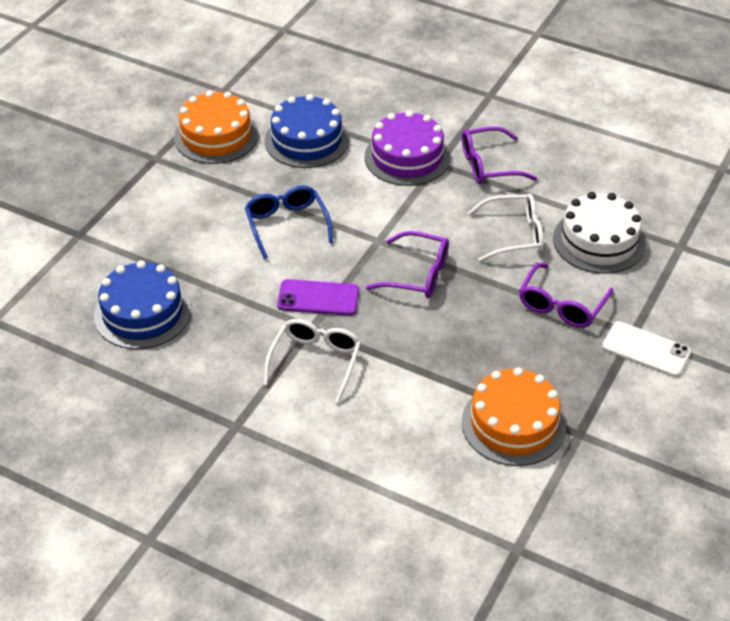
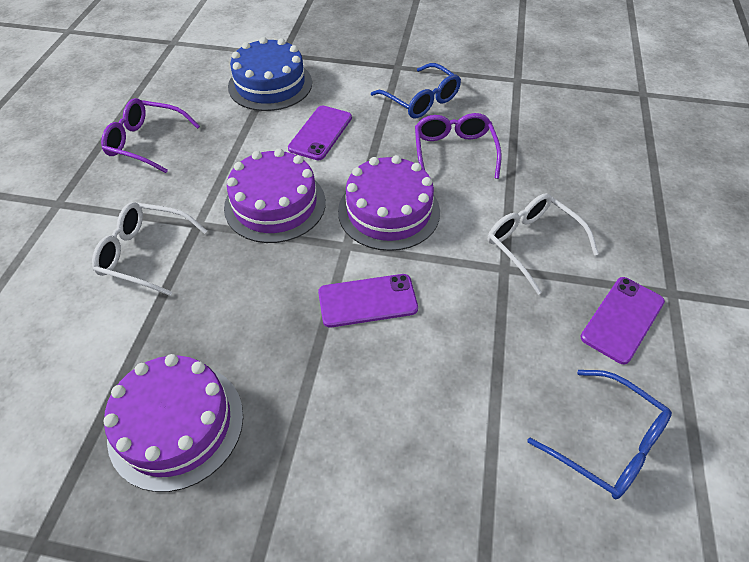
blue cake: 2 -> 1
blue glasses: 1 -> 2
orange cake: 2 -> 0
purple cake: 1 -> 3
purple glasses: 3 -> 2
purple phone: 1 -> 3
white cake: 1 -> 0
white phone: 1 -> 0

